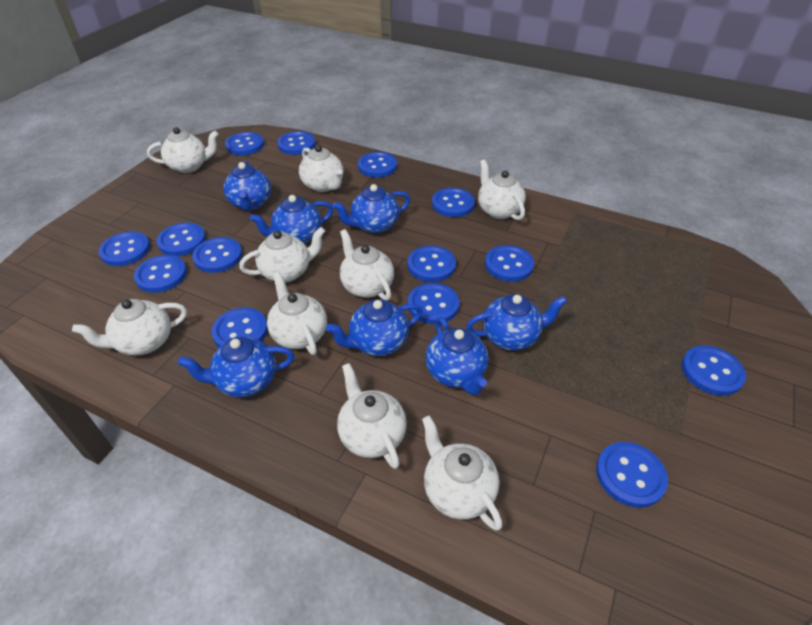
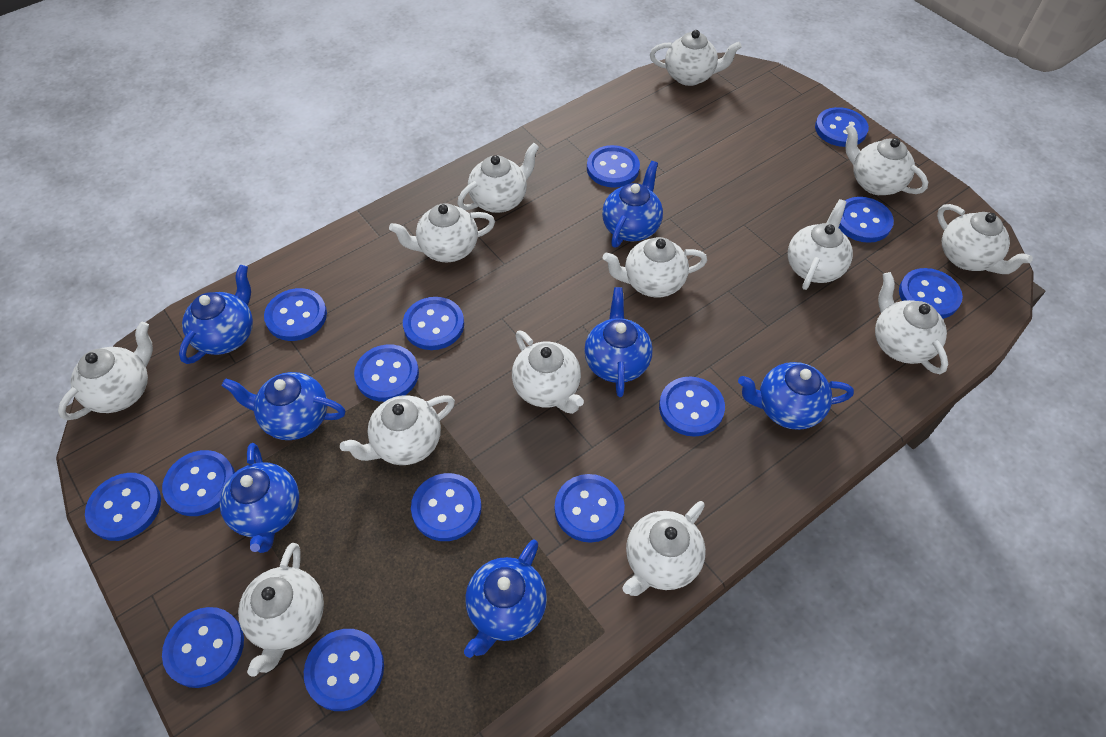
white teapot: 9 -> 13

